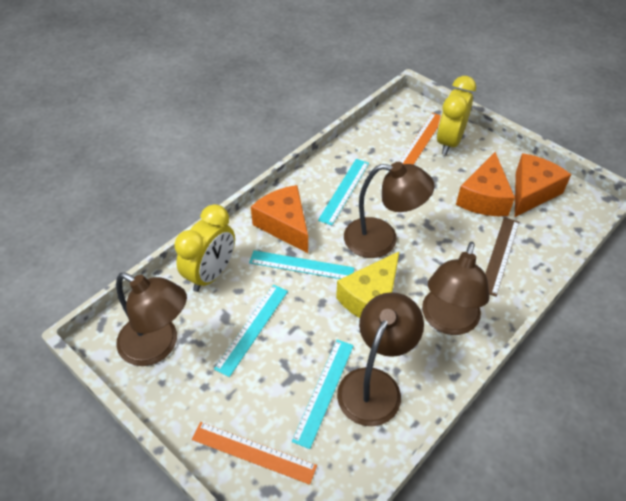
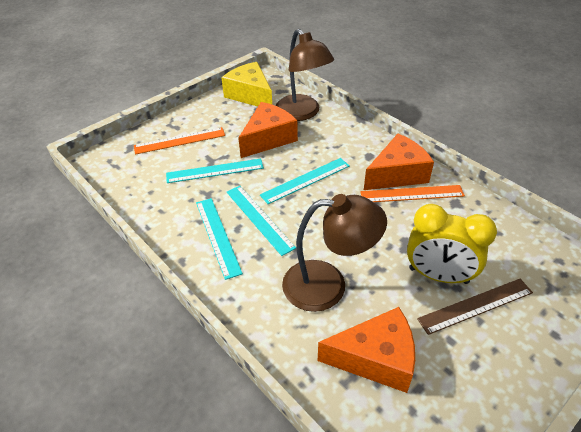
brown lamp: 4 -> 2
yellow clock: 2 -> 1

